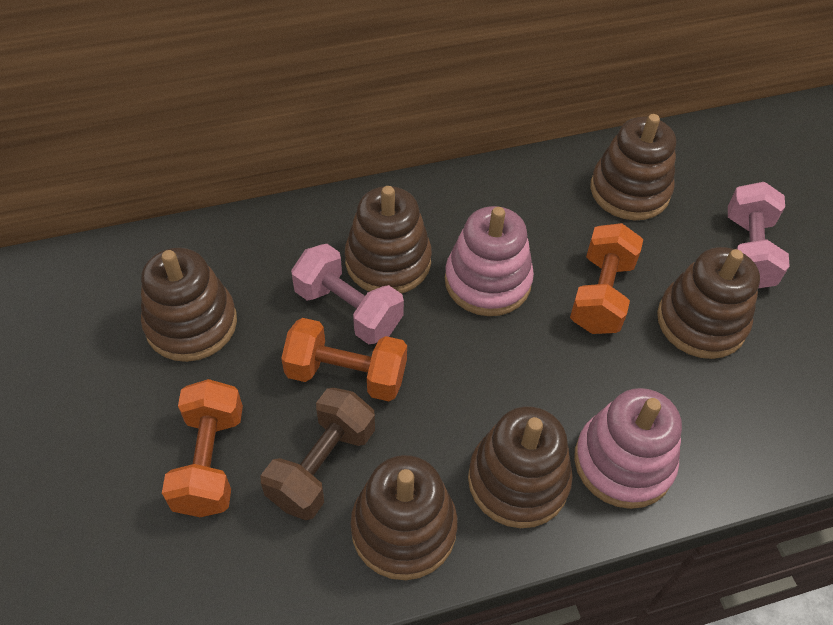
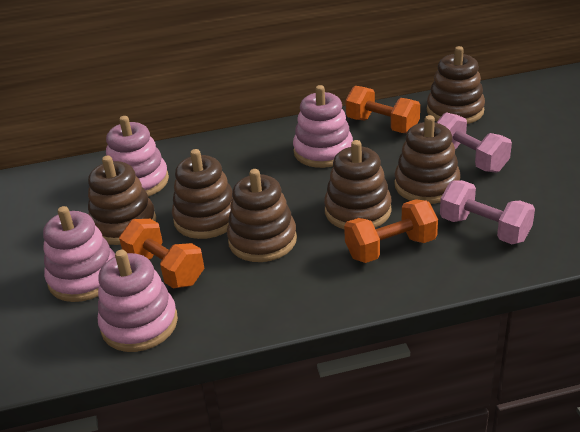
brown dumbbell: 1 -> 0
pink stacking toy: 2 -> 4

